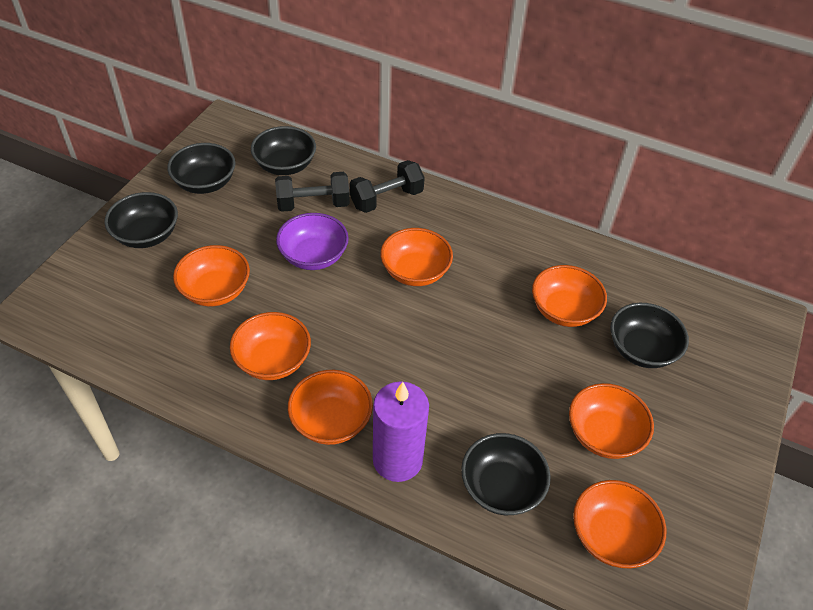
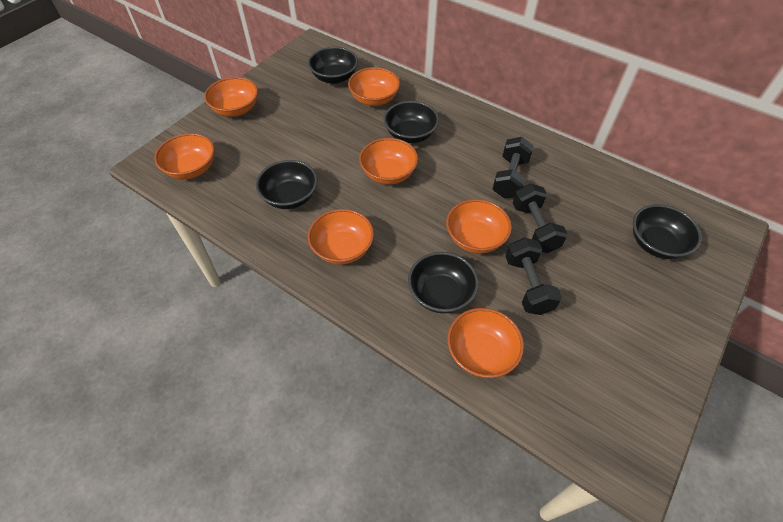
black dumbbell: 2 -> 3
purple bowl: 1 -> 0
purple candle: 1 -> 0

